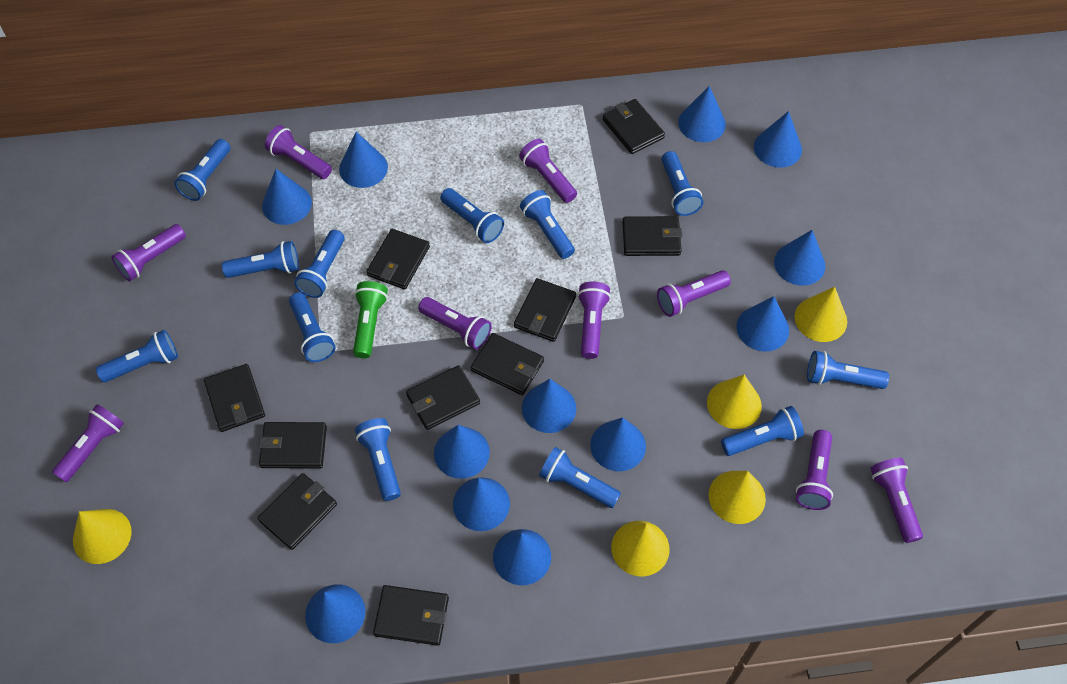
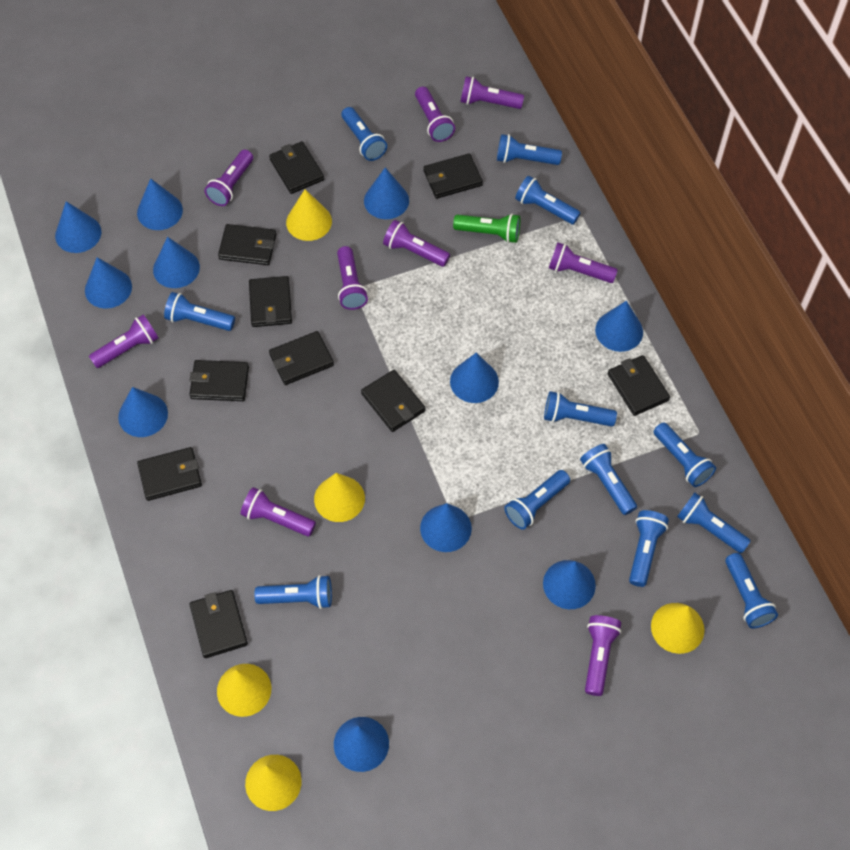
blue cone: 12 -> 11

